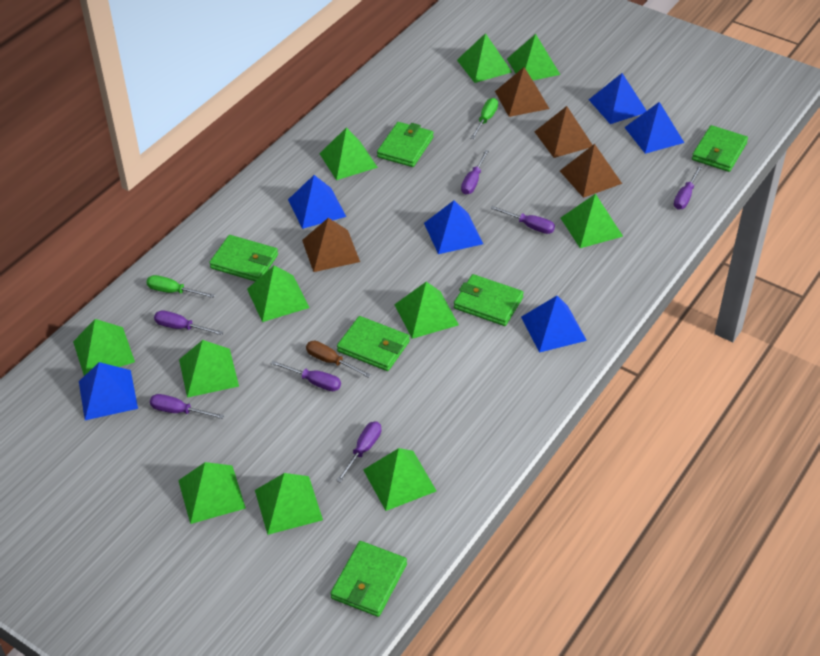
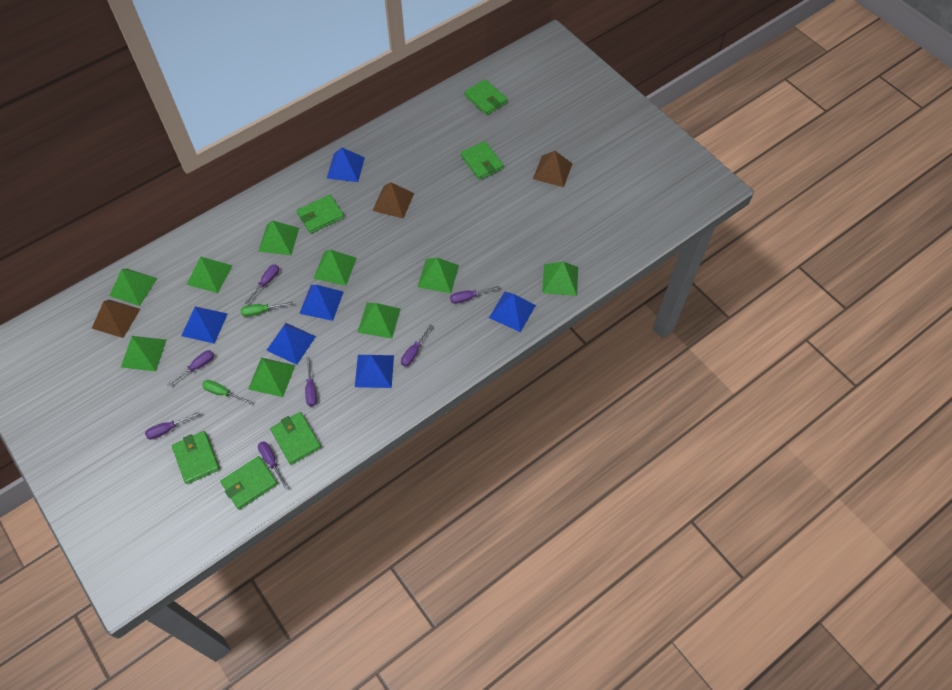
brown pyramid: 4 -> 3
brown screwdriver: 1 -> 0
green pyramid: 11 -> 9

